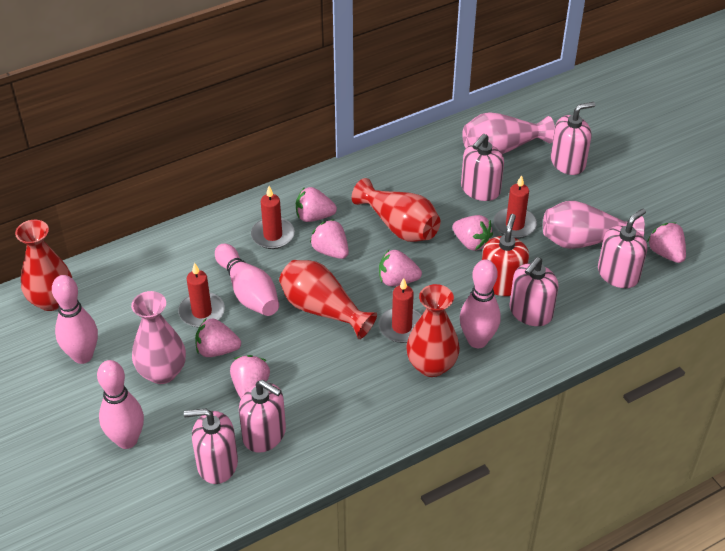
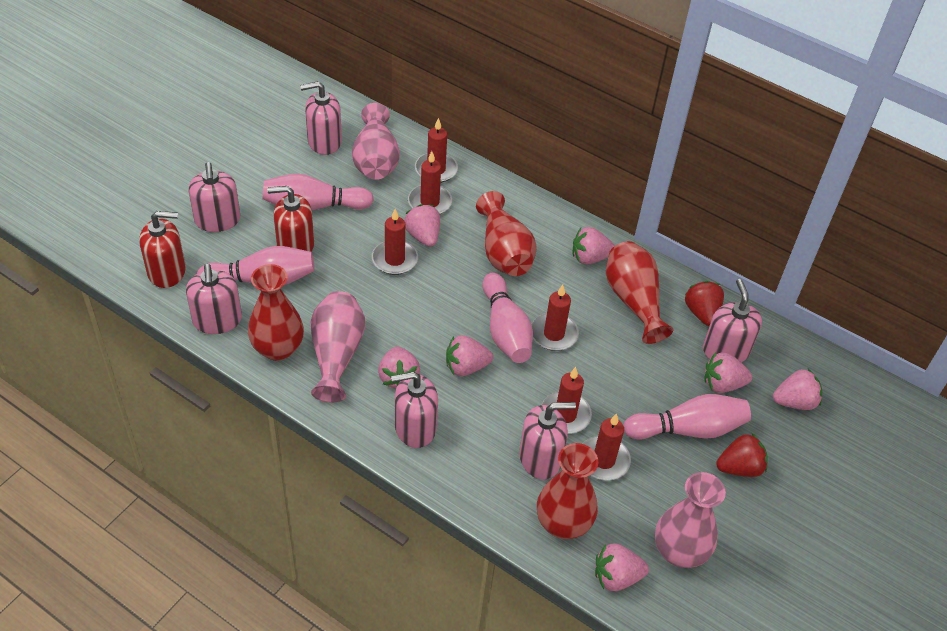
red candle: 4 -> 6
red soap dispenser: 1 -> 2
red strawberry: 0 -> 2

